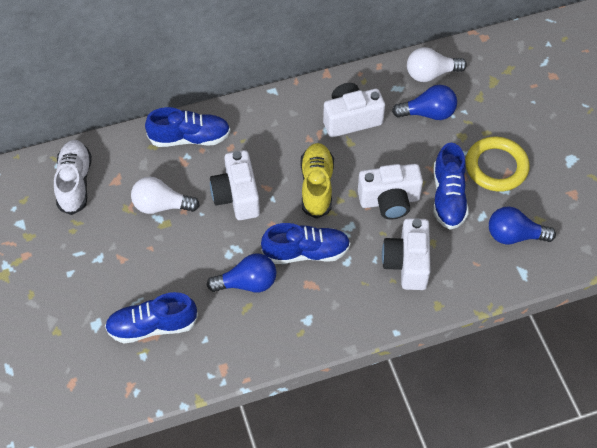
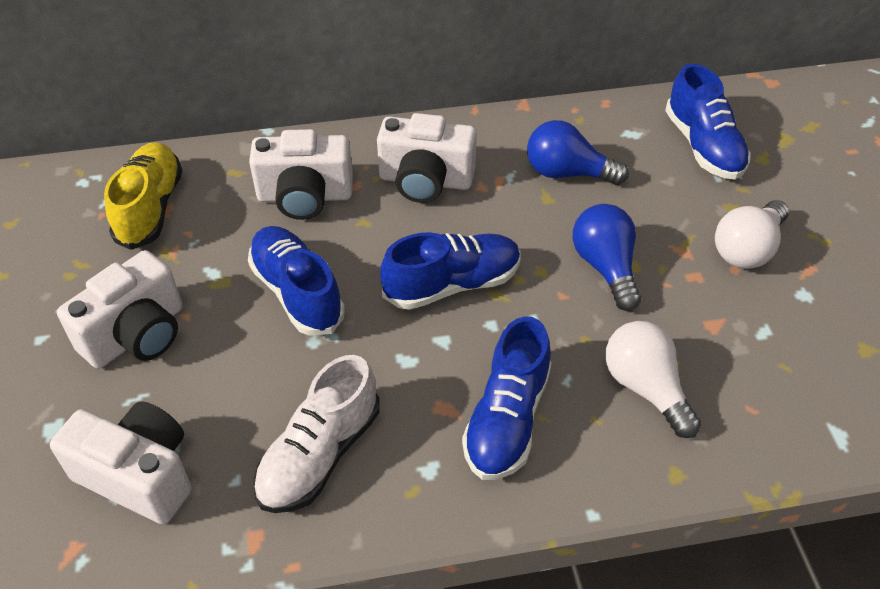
blue light bulb: 3 -> 2
yellow ring: 1 -> 0

